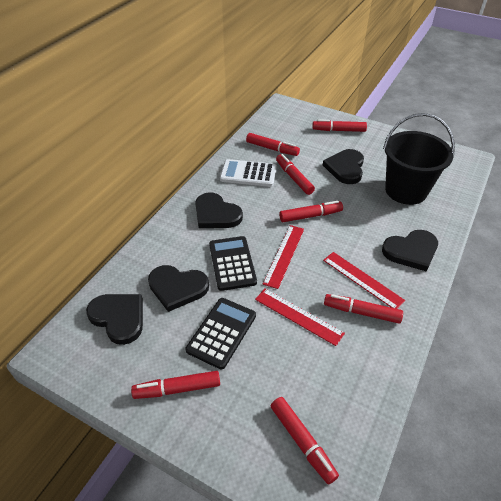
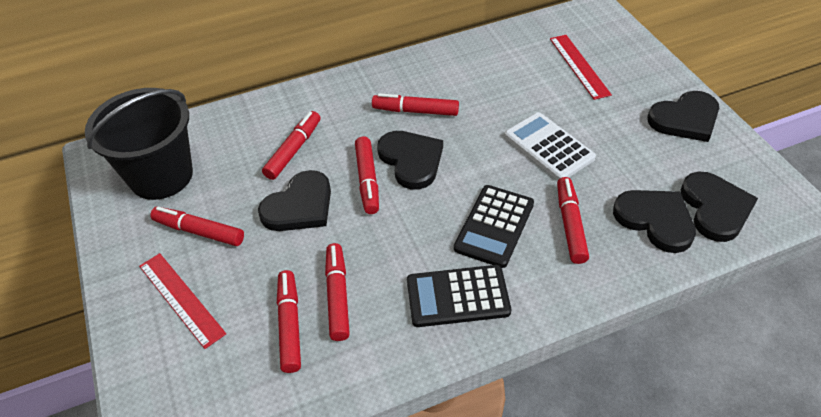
red ruler: 3 -> 2

